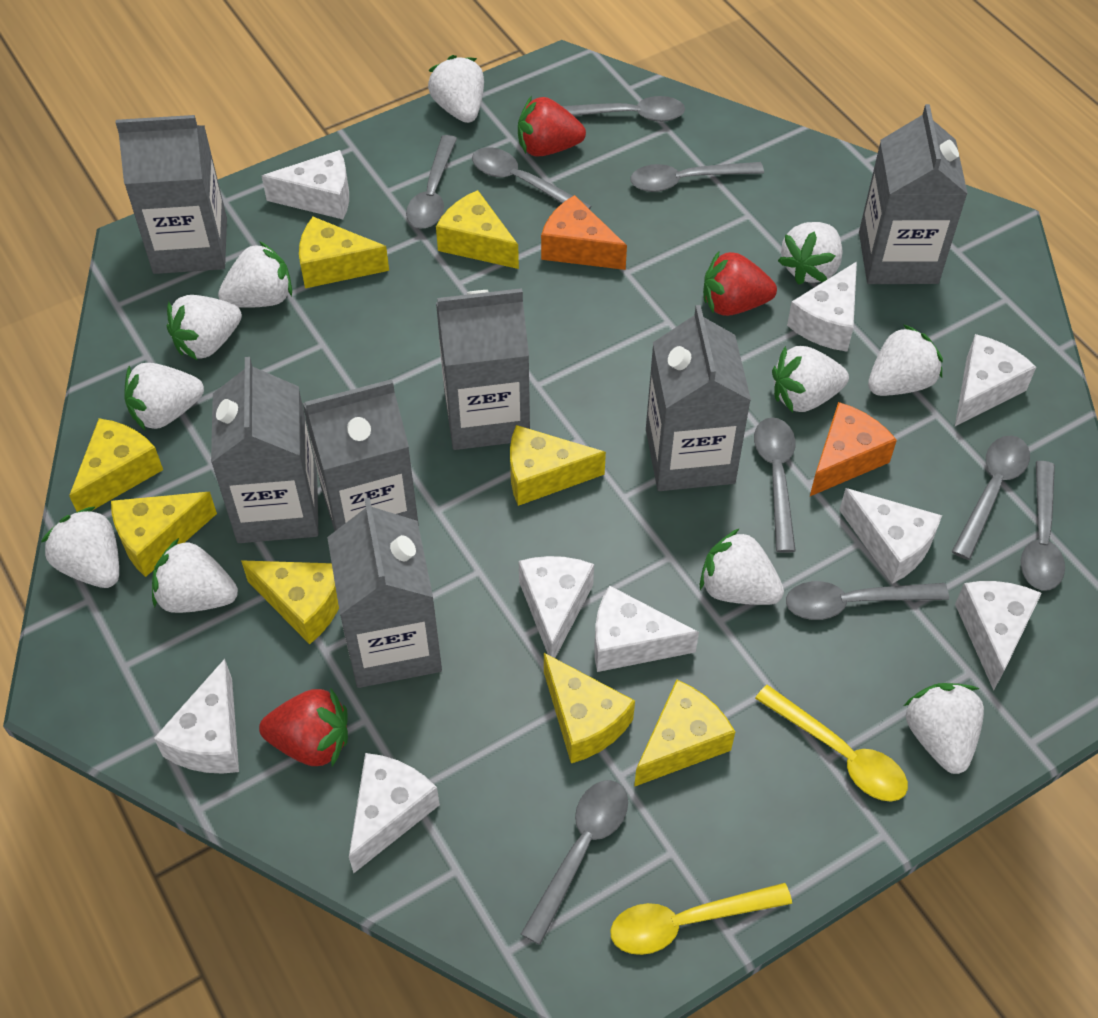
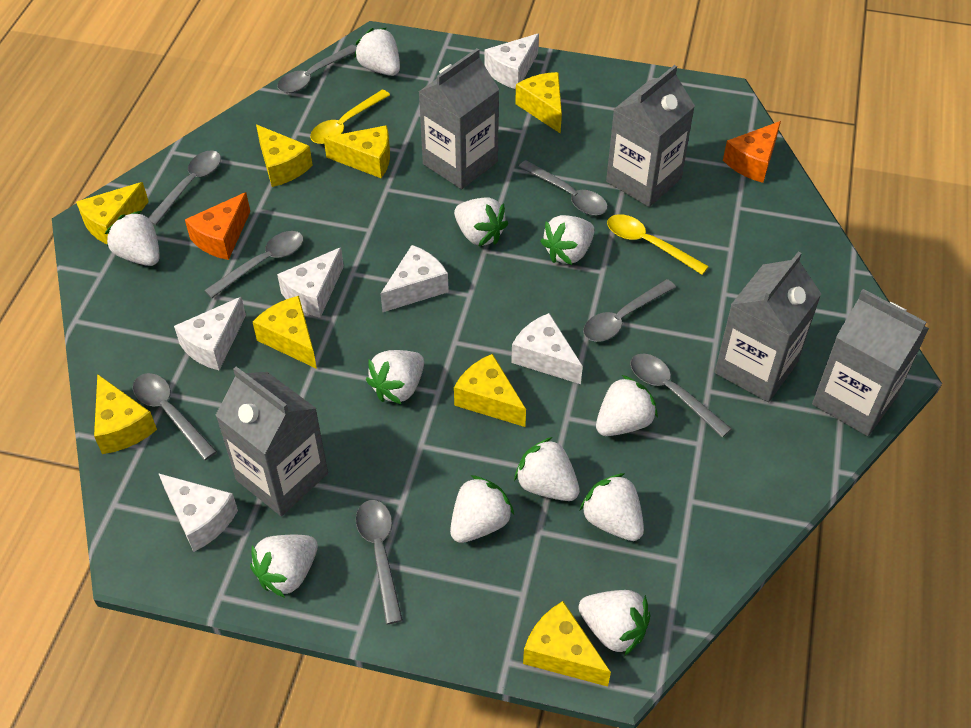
grey carton: 7 -> 5
grey spoon: 9 -> 8
red strawberry: 3 -> 0
white cheese: 9 -> 6

